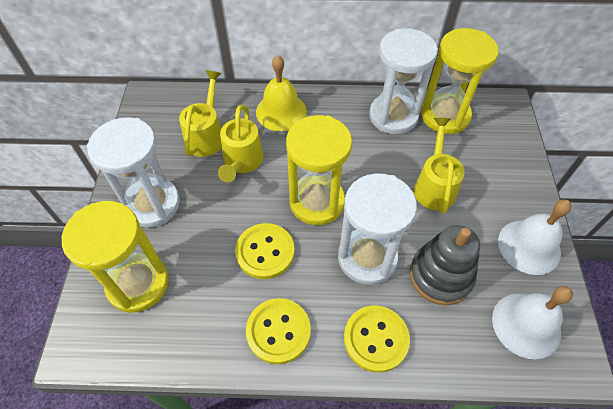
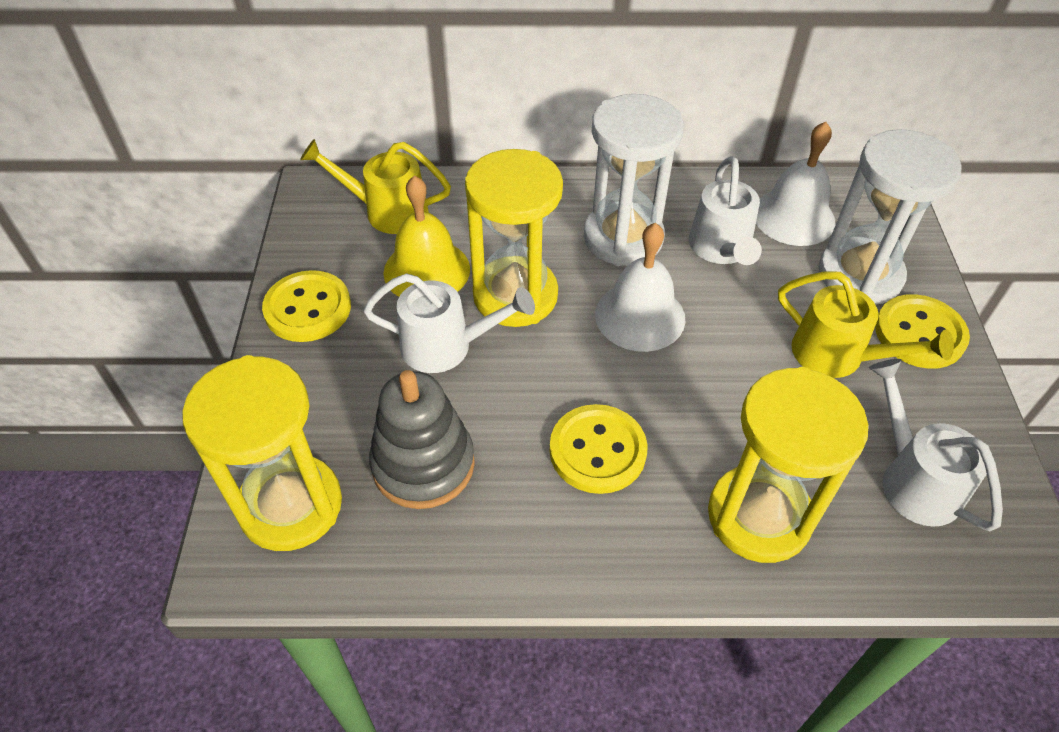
white hourglass: 3 -> 2
white watering can: 0 -> 3
yellow watering can: 3 -> 2

